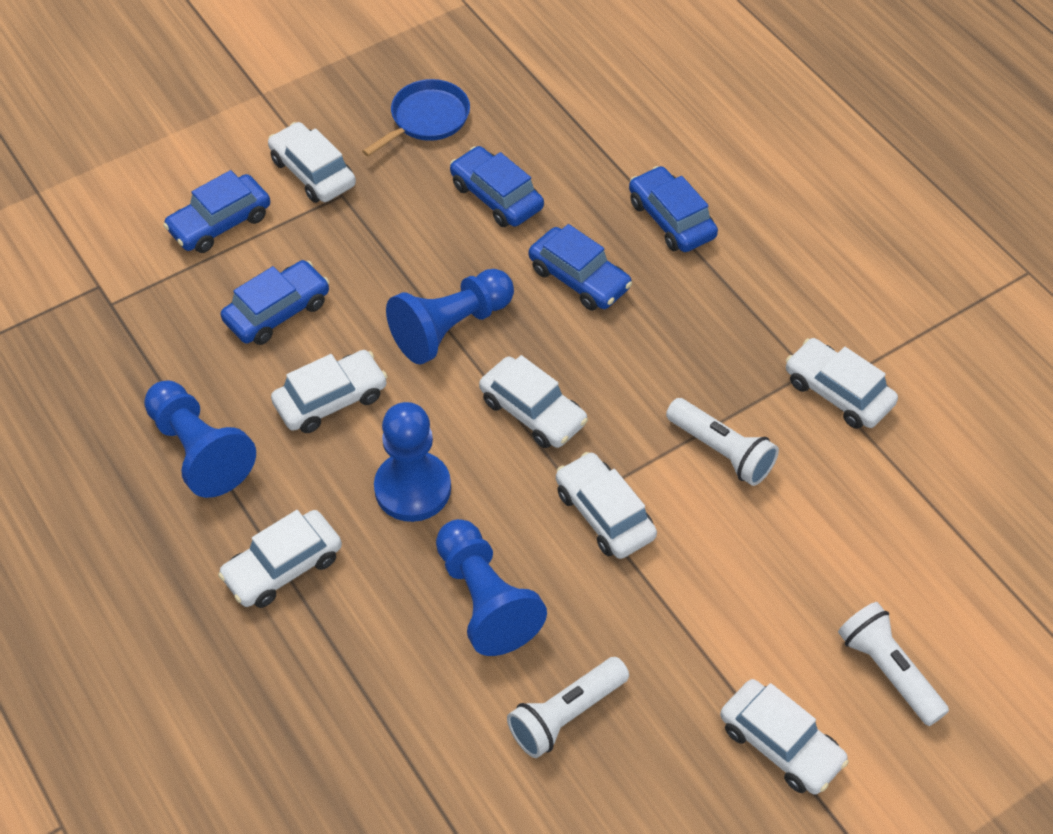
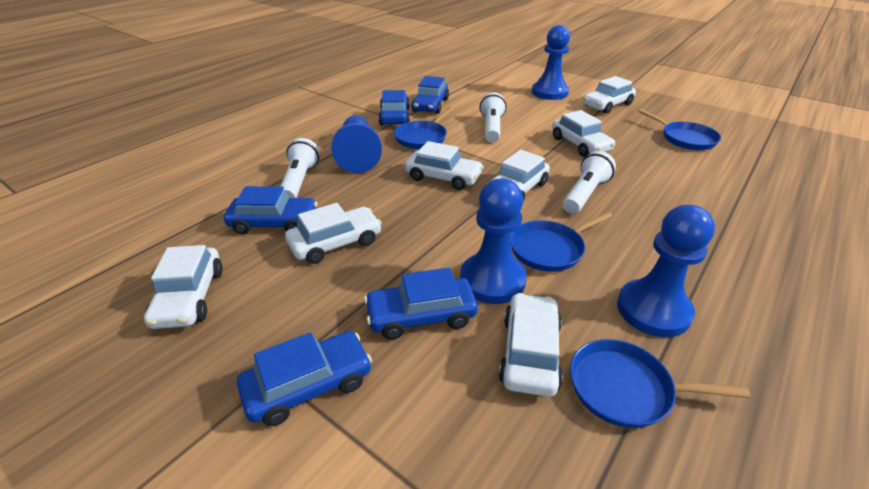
blue pan: 1 -> 4

